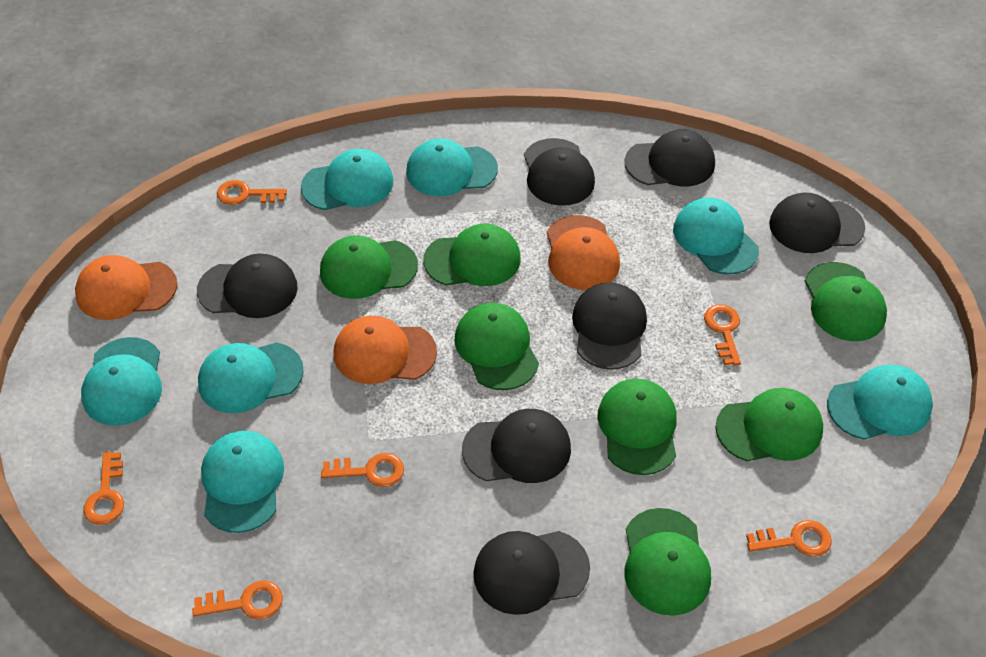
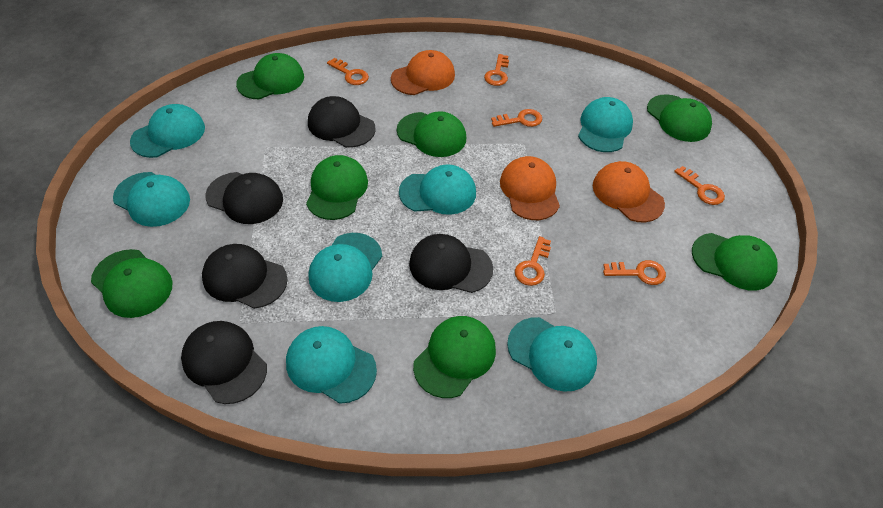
black cap: 7 -> 5

